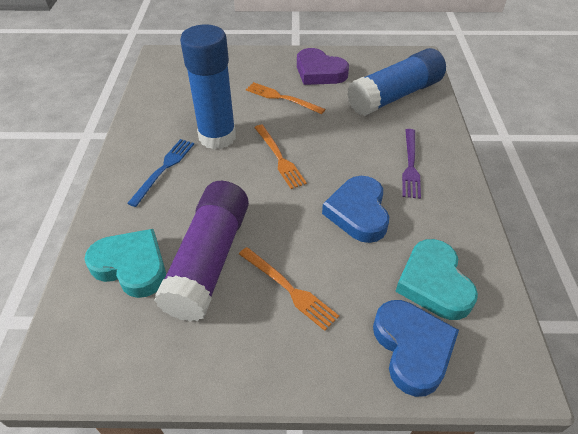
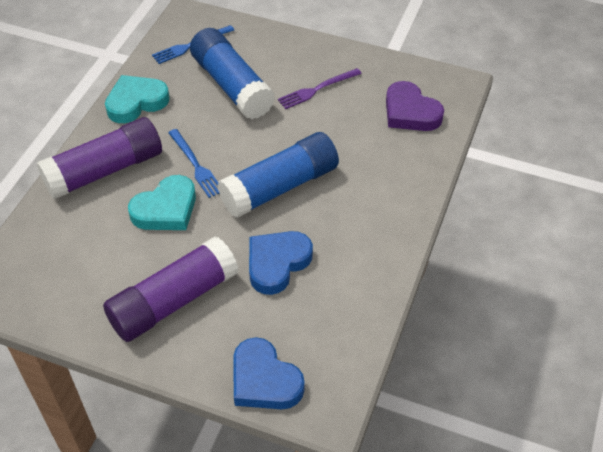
blue fork: 1 -> 2
orange fork: 3 -> 0
purple glue stick: 1 -> 2

